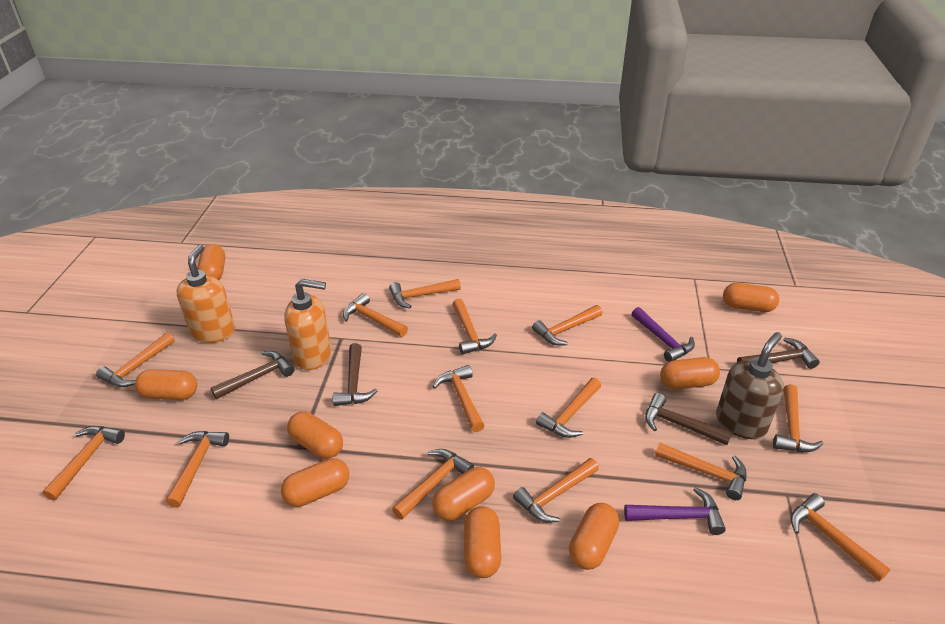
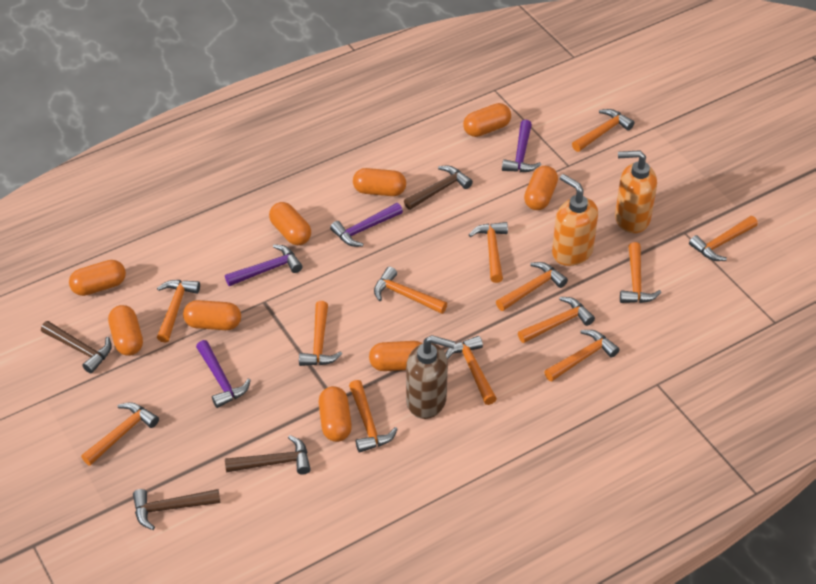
orange hammer: 14 -> 13
purple hammer: 2 -> 4

